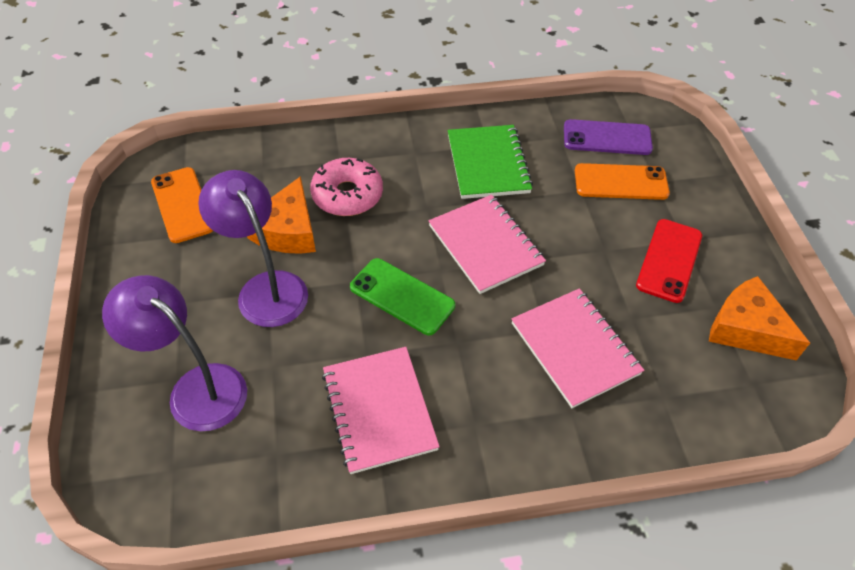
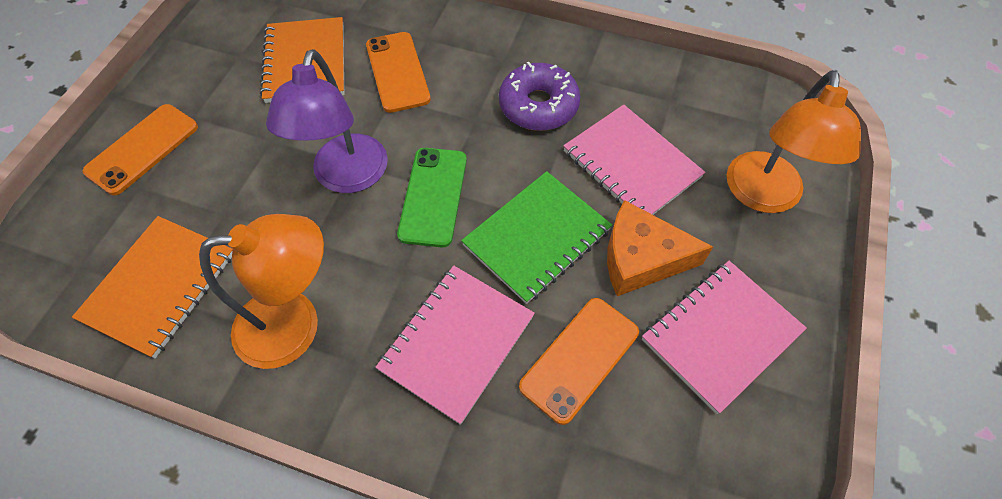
orange cheese: 2 -> 1
orange lamp: 0 -> 2
orange notebook: 0 -> 2
orange phone: 2 -> 3
pink donut: 1 -> 0
purple donut: 0 -> 1
purple lamp: 2 -> 1
purple phone: 1 -> 0
red phone: 1 -> 0

